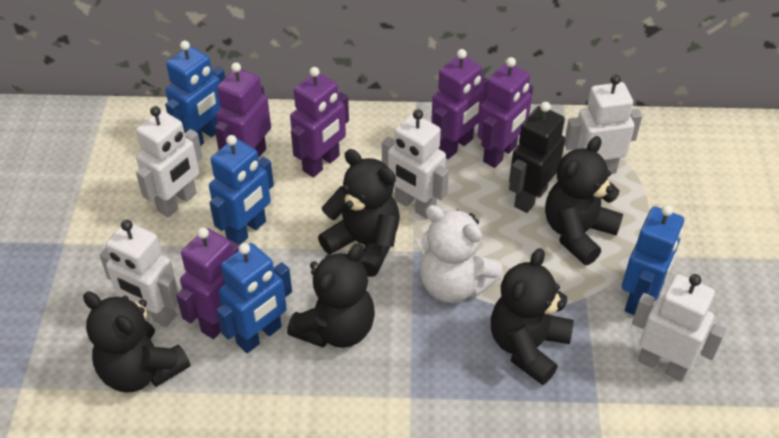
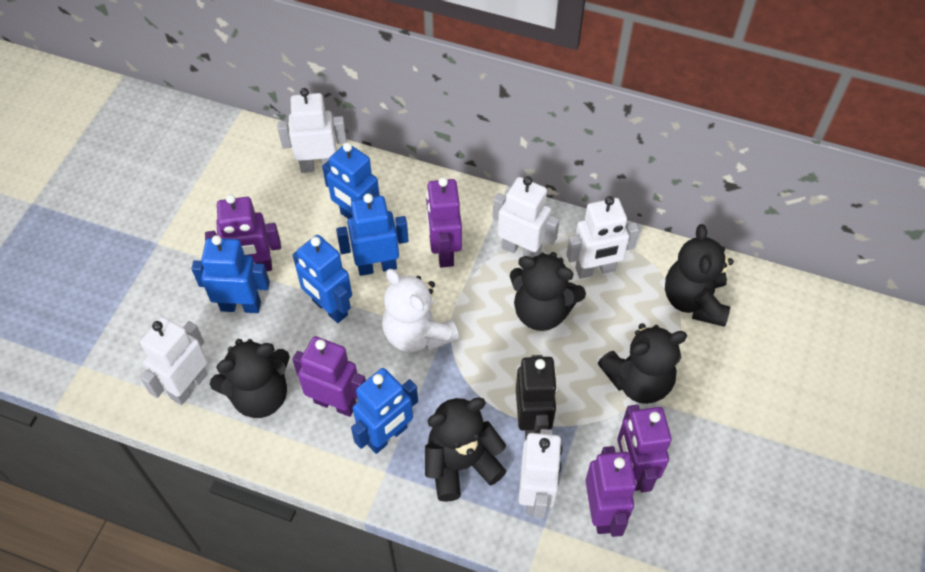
blue robot: 4 -> 5

